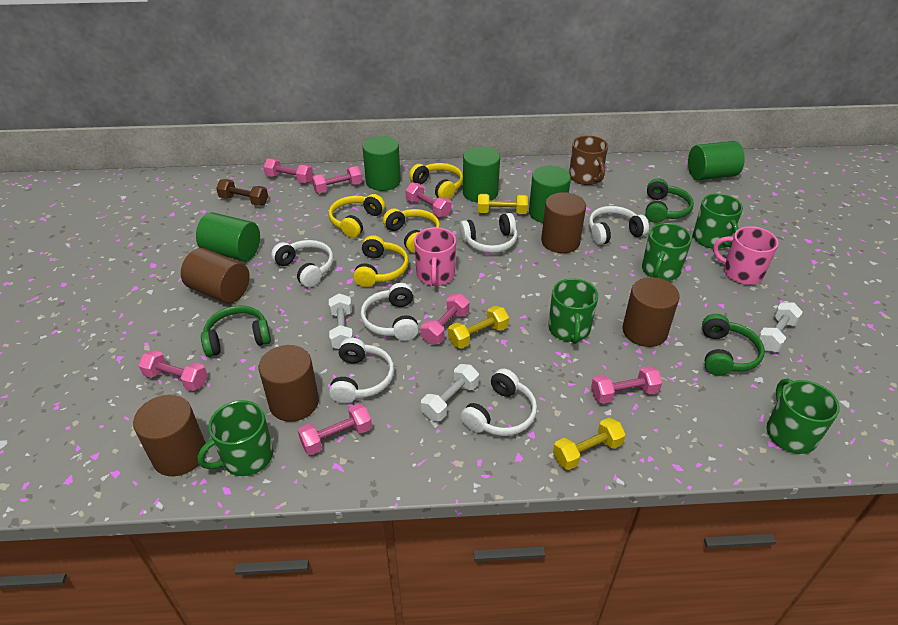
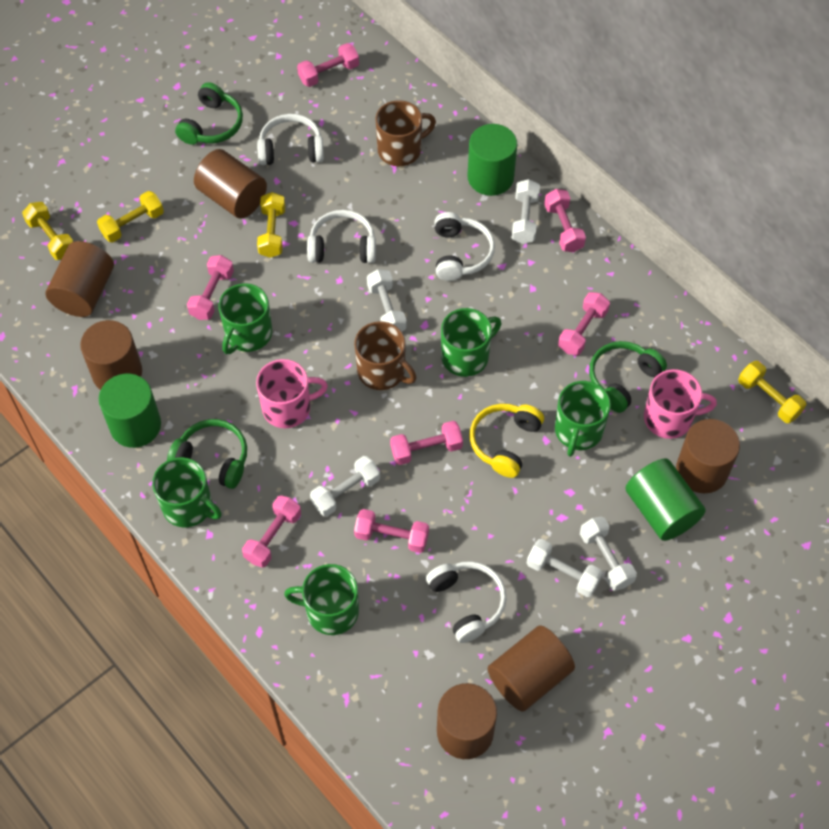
brown cylinder: 5 -> 6
brown dumbbell: 1 -> 0
brown mug: 1 -> 2
green cylinder: 5 -> 3
white dumbbell: 3 -> 5
white headphones: 6 -> 4
yellow dumbbell: 3 -> 4
yellow headphones: 4 -> 1

